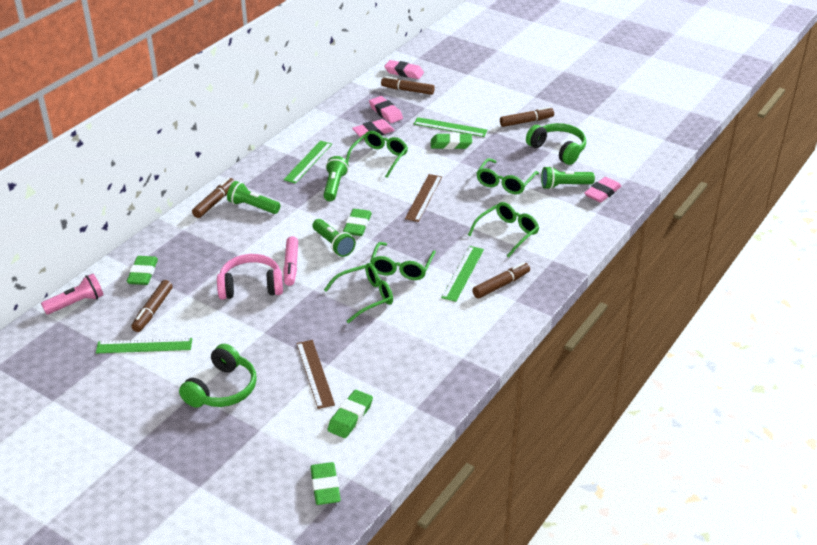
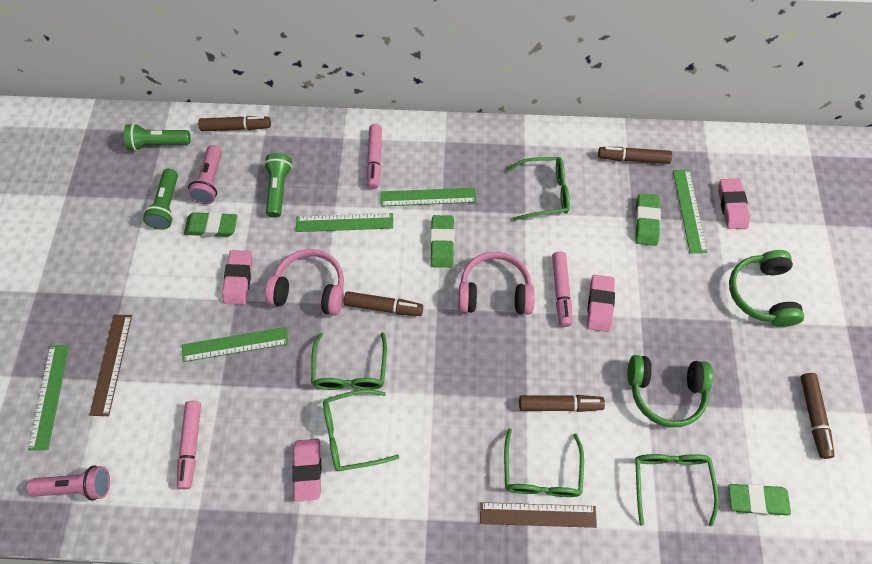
green eraser: 5 -> 4
green flashlight: 4 -> 3
green ruler: 4 -> 5
pink flashlight: 1 -> 2
pink headphones: 1 -> 2
pink marker: 1 -> 3

